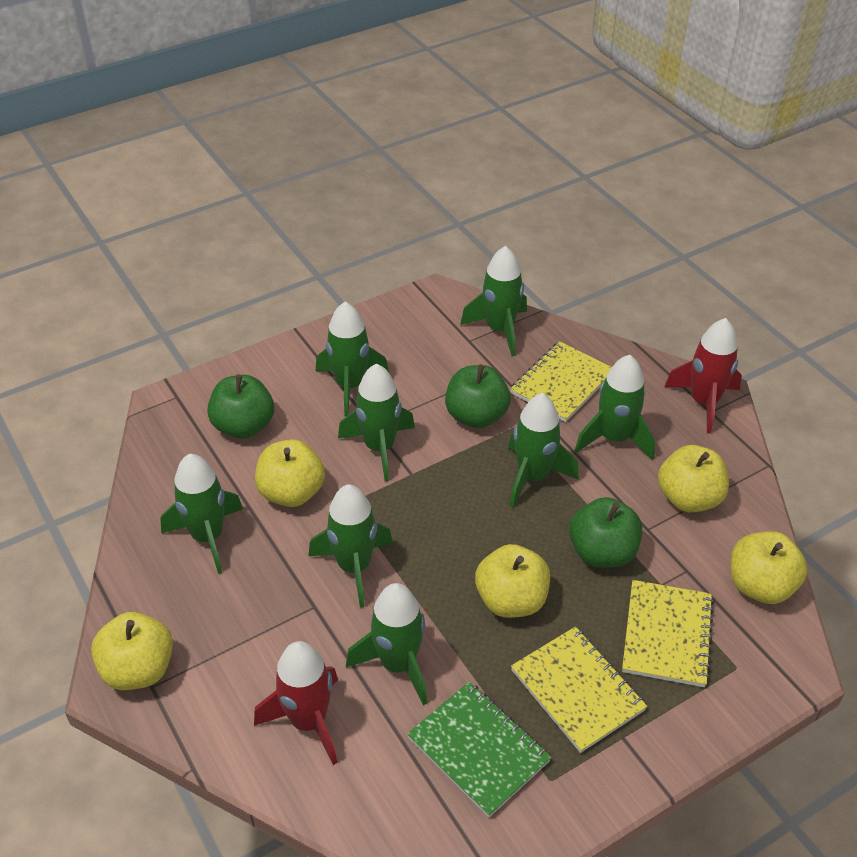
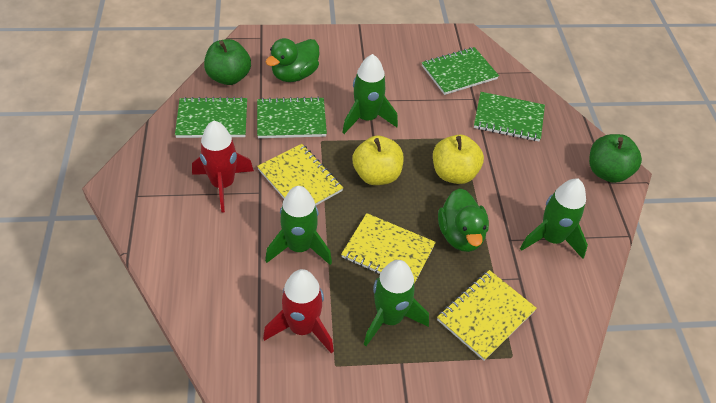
green apple: 3 -> 2
green duck: 0 -> 2
green notebook: 1 -> 4
green rocket: 8 -> 4
yellow apple: 5 -> 2

